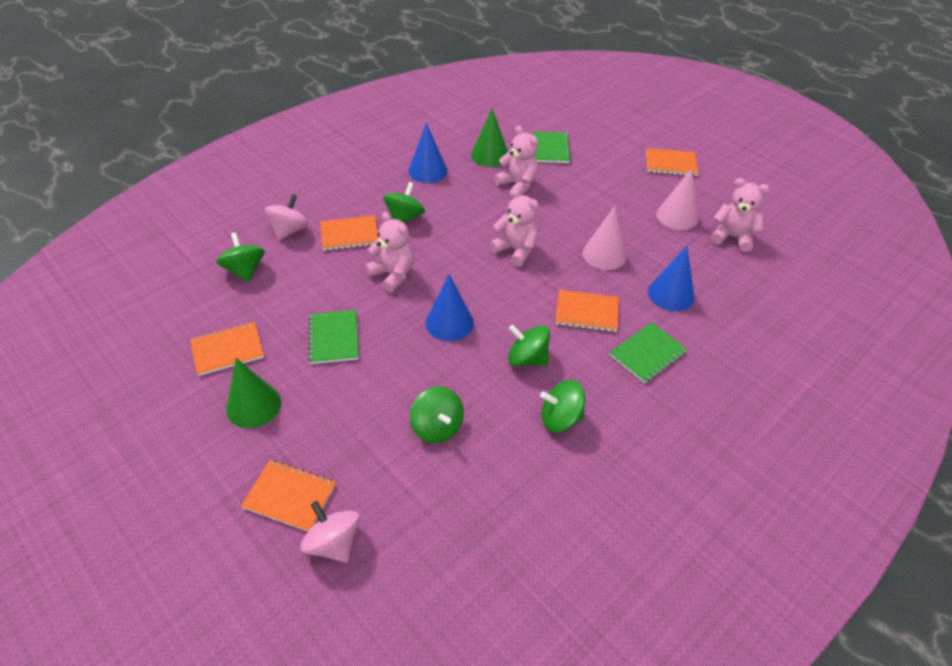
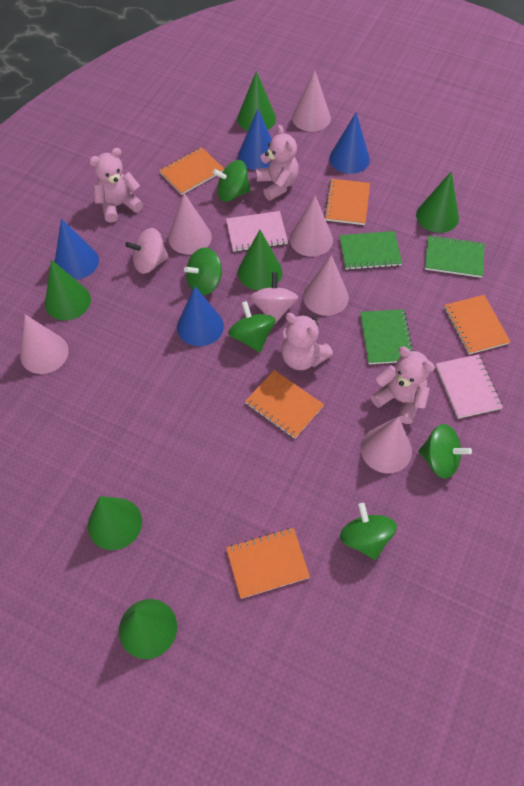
blue cone: 3 -> 4
green cone: 2 -> 6
pink cone: 2 -> 6
pink notebook: 0 -> 2

